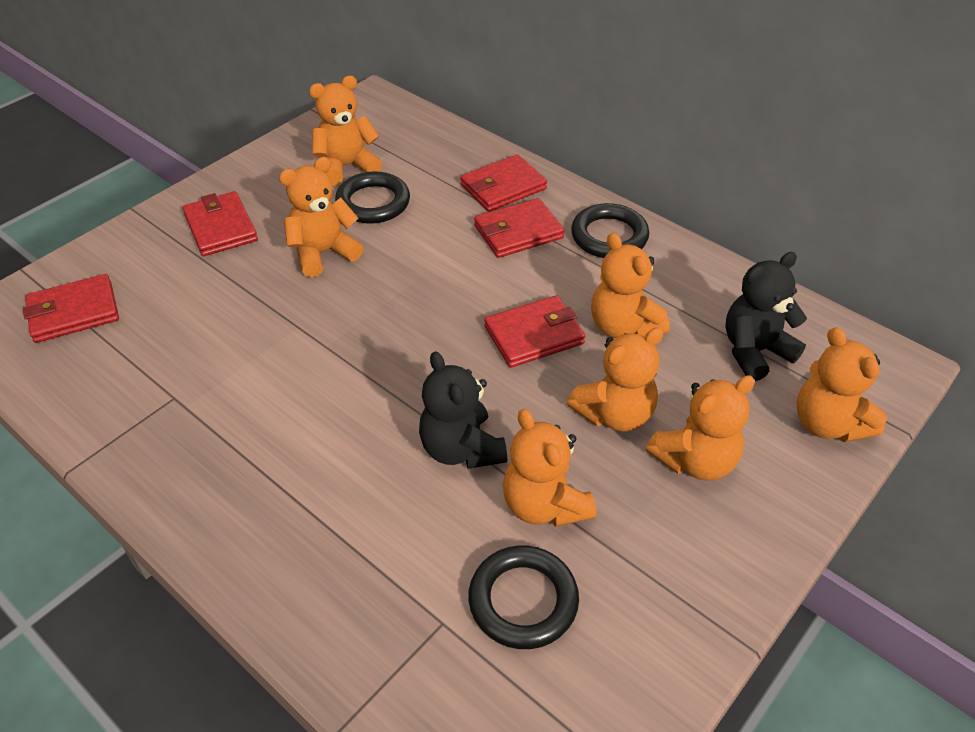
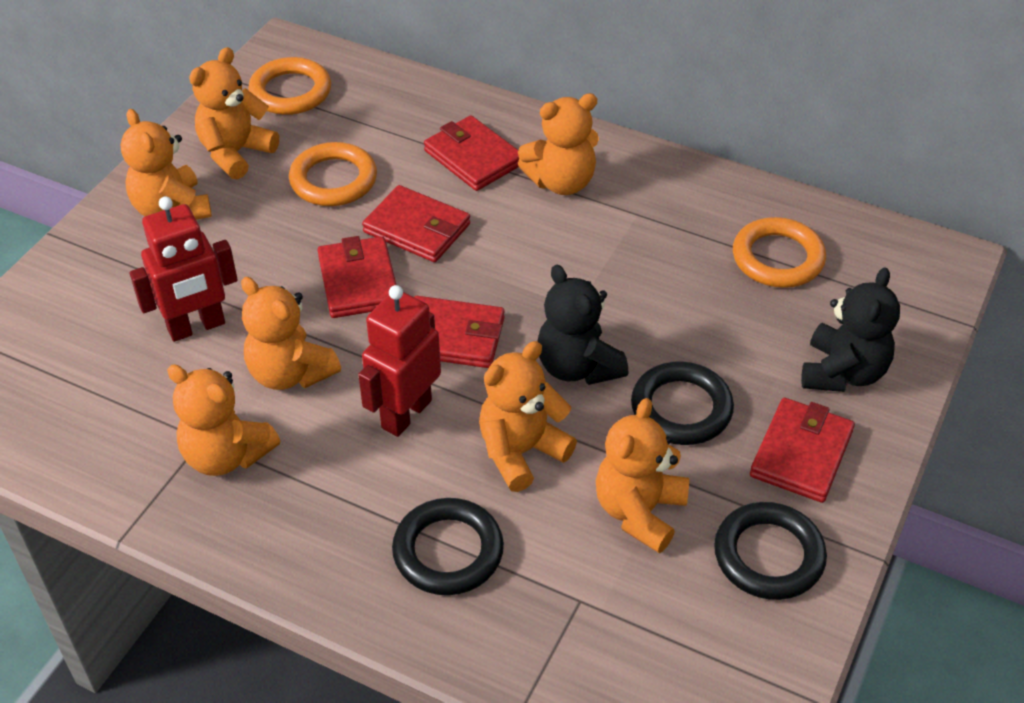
orange ring: 0 -> 3
red robot: 0 -> 2

